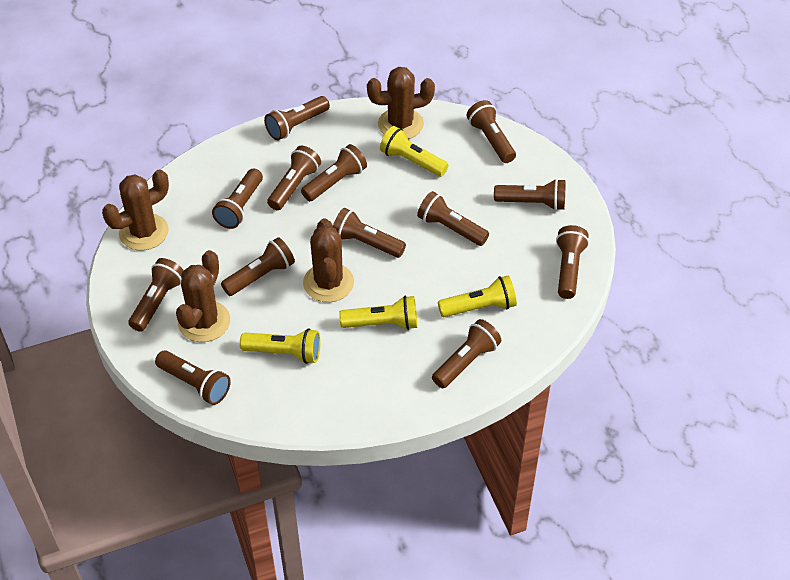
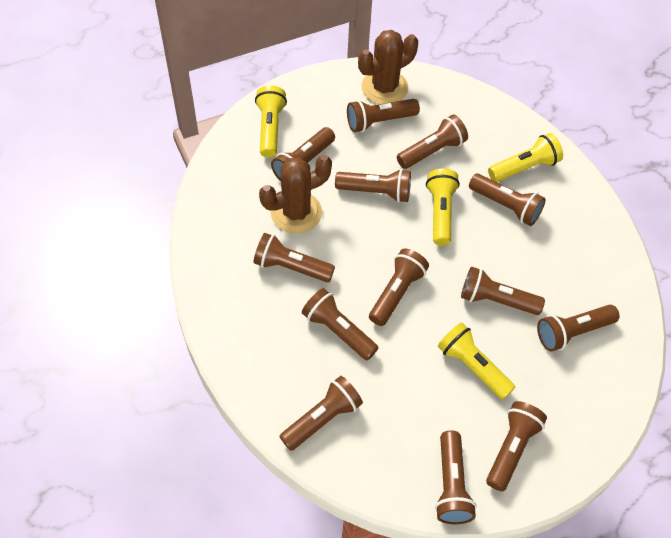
brown cactus: 4 -> 2

